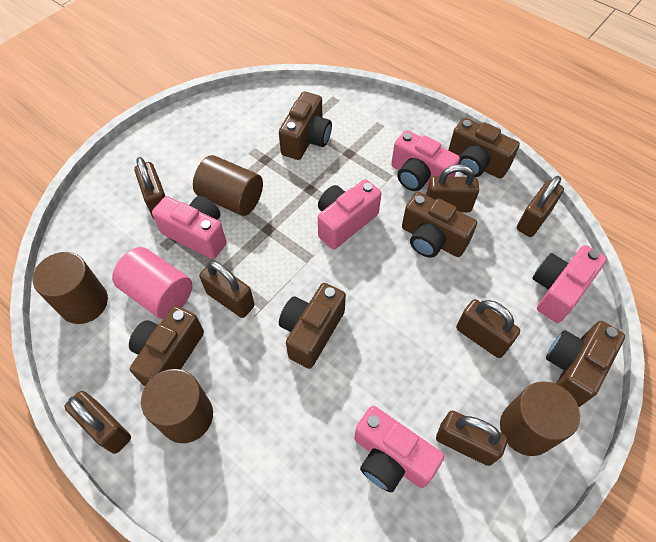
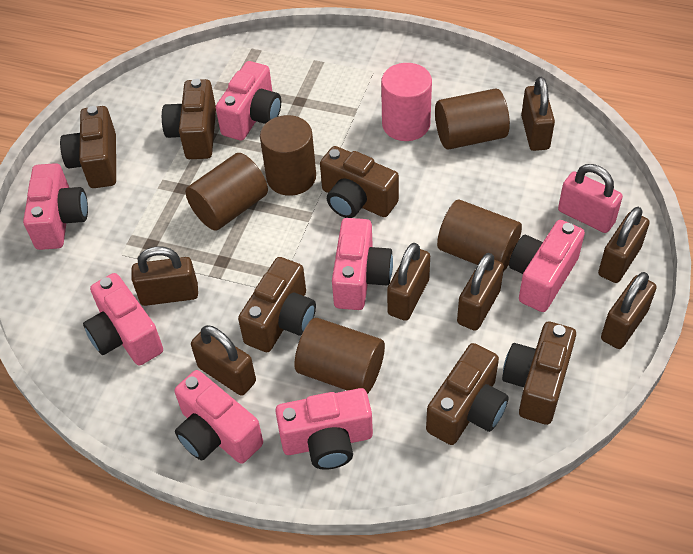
brown cylinder: 4 -> 5
pink camera: 5 -> 7
pink padlock: 0 -> 1

